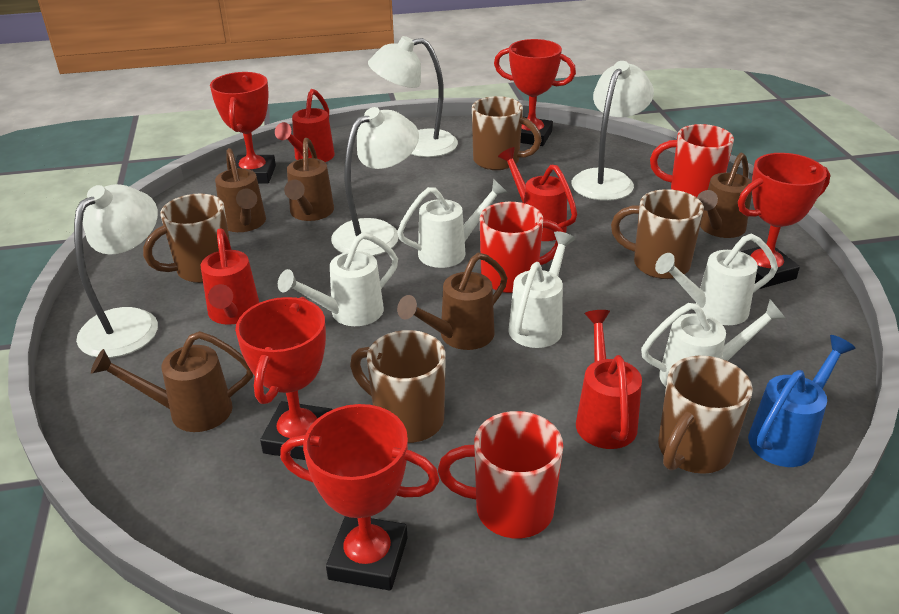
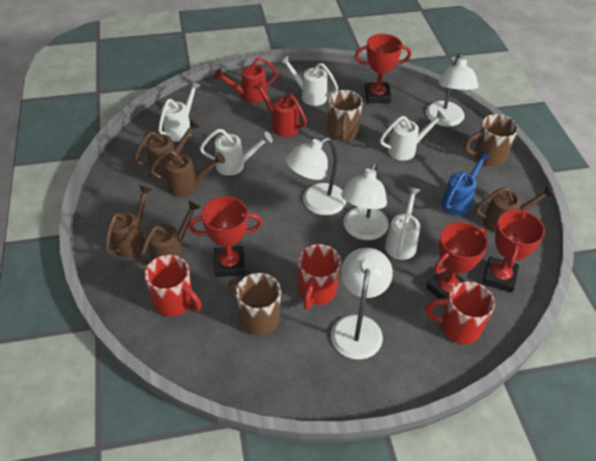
brown mug: 5 -> 3
red trophy: 5 -> 4
red watering can: 4 -> 2

